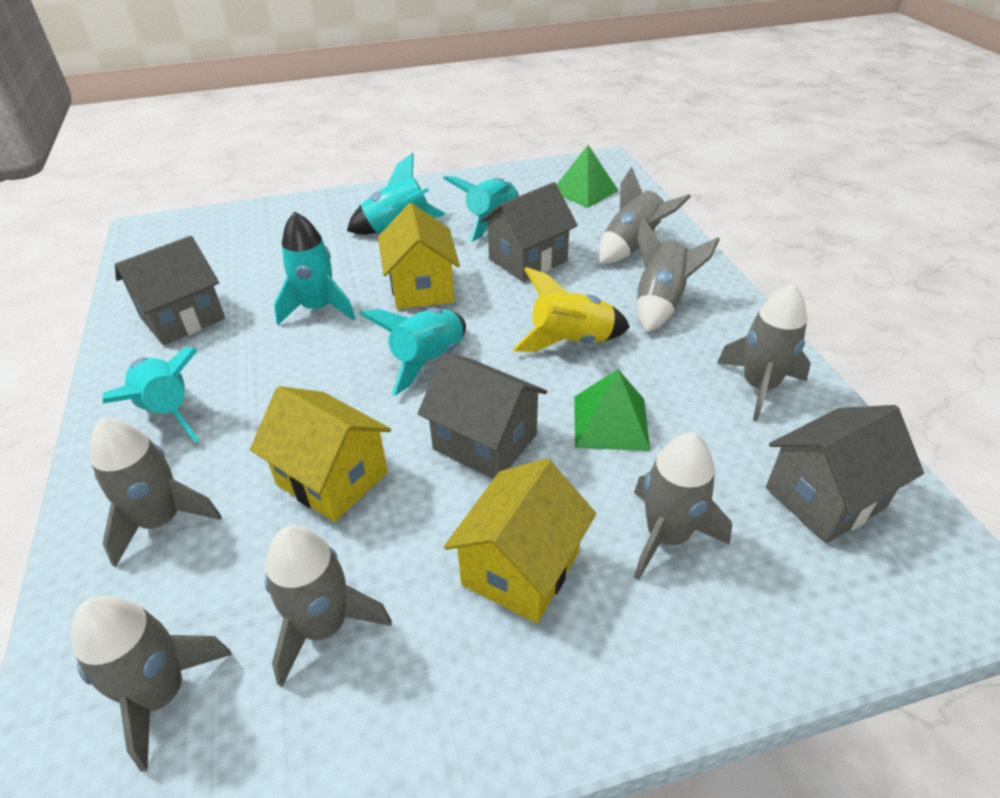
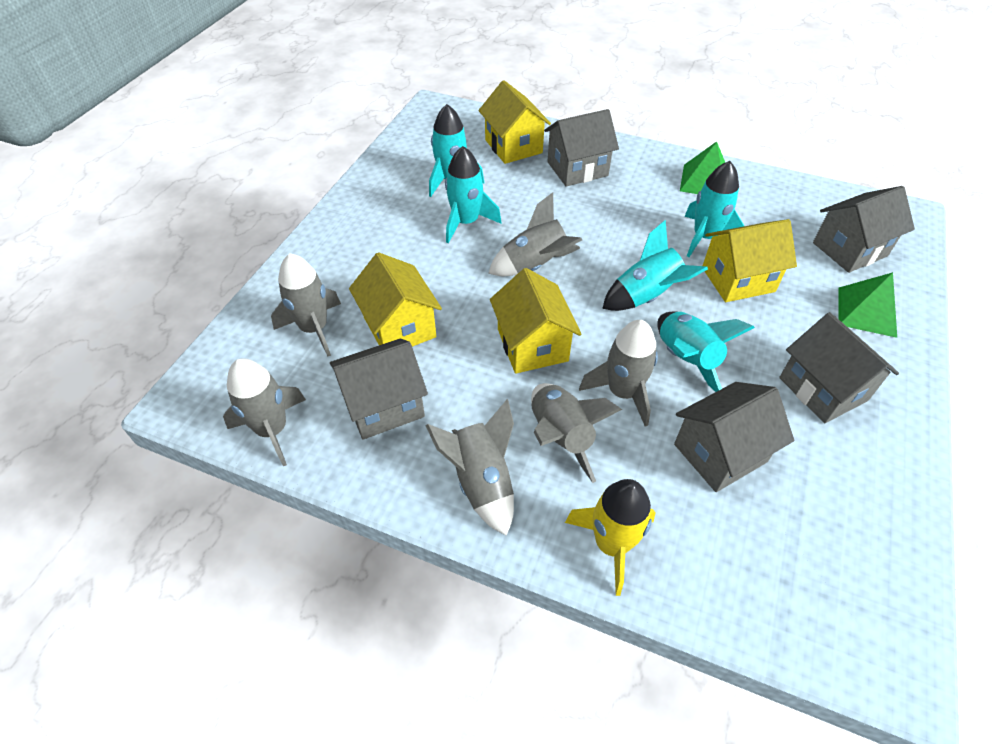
grey house: 4 -> 5
grey rocket: 7 -> 6
yellow house: 3 -> 4

